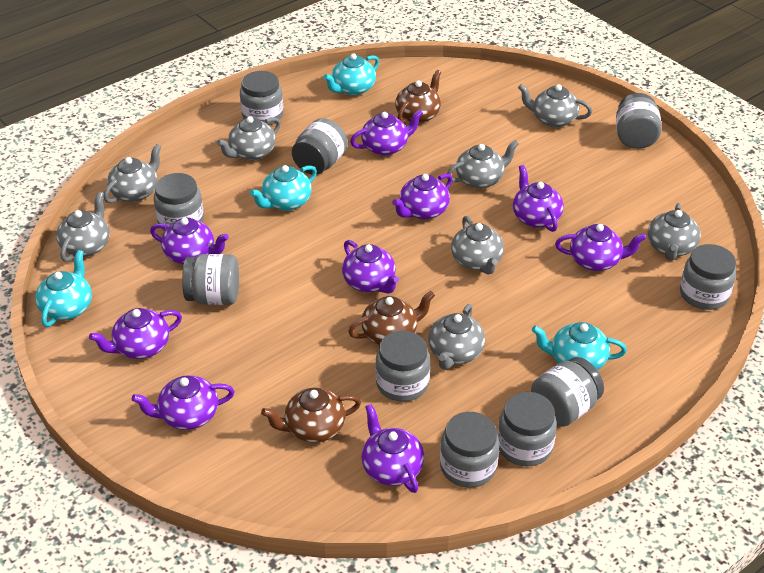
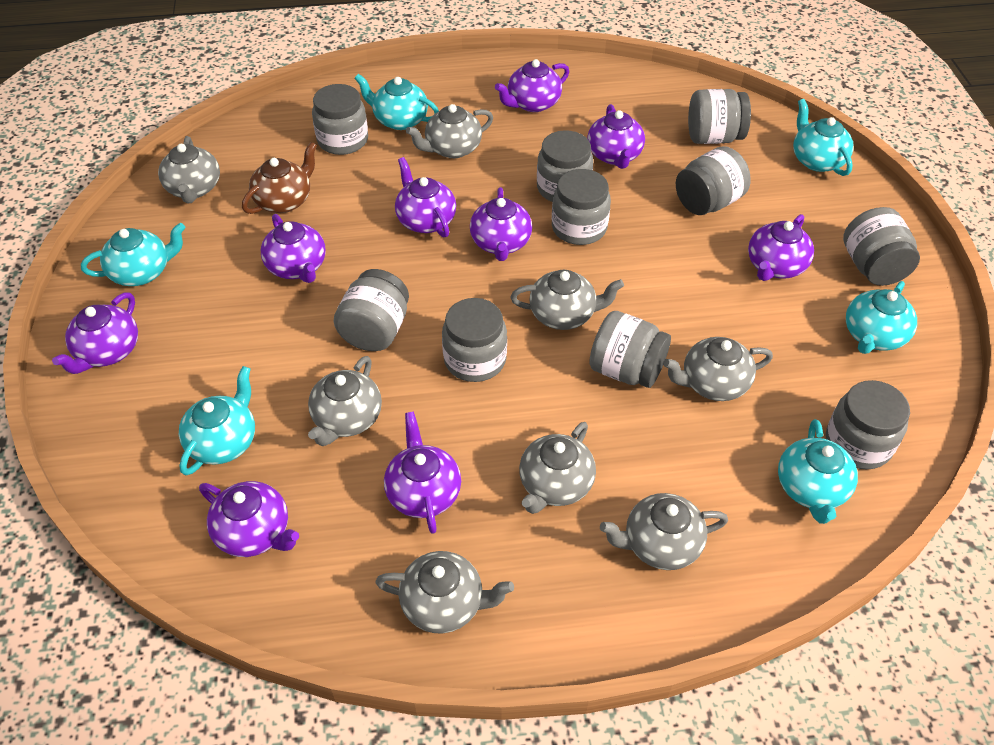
brown teapot: 3 -> 1
turquoise teapot: 4 -> 6

